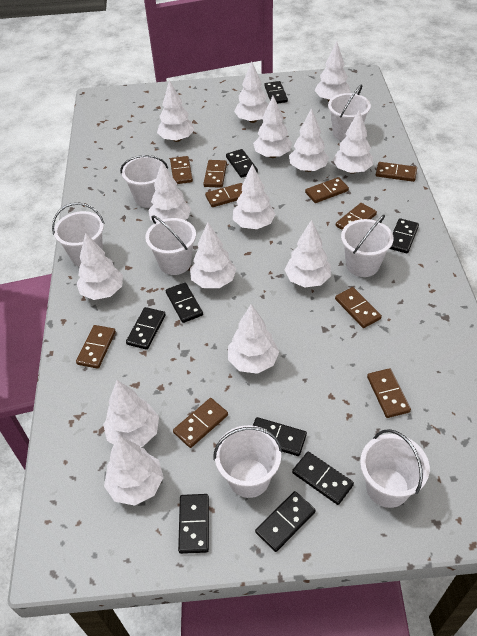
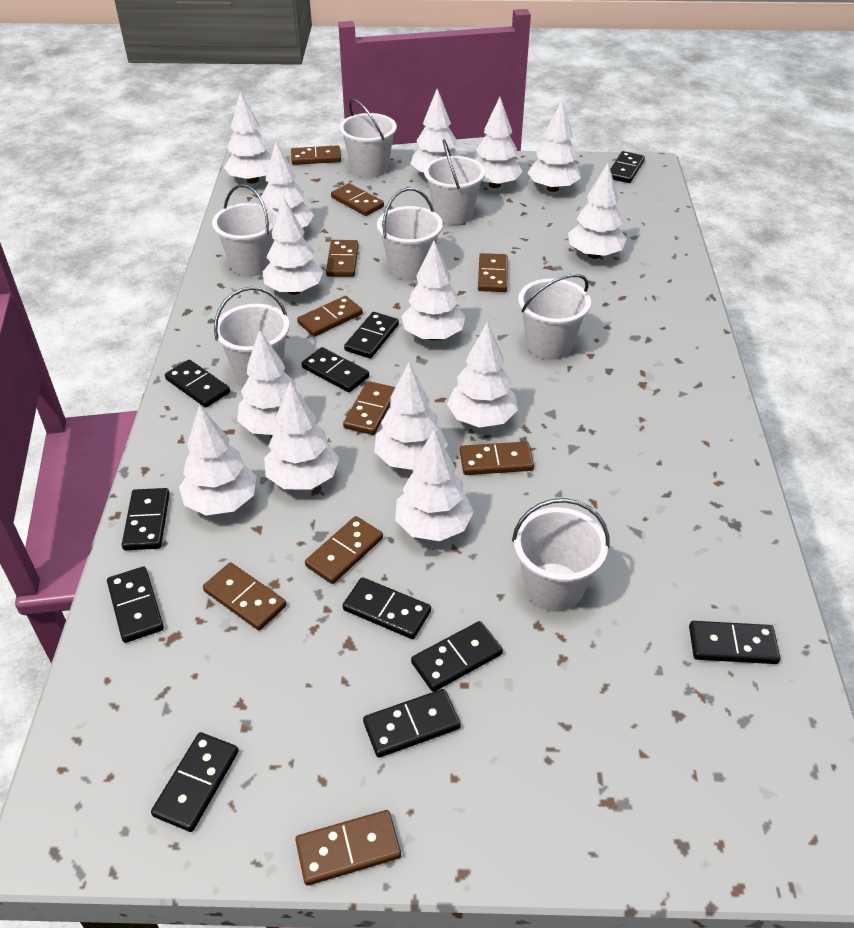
black domino: 9 -> 11

